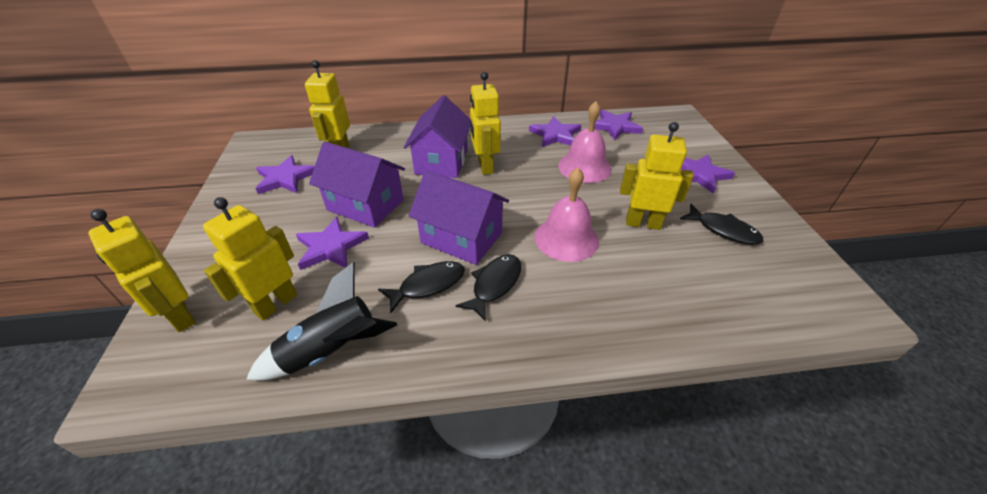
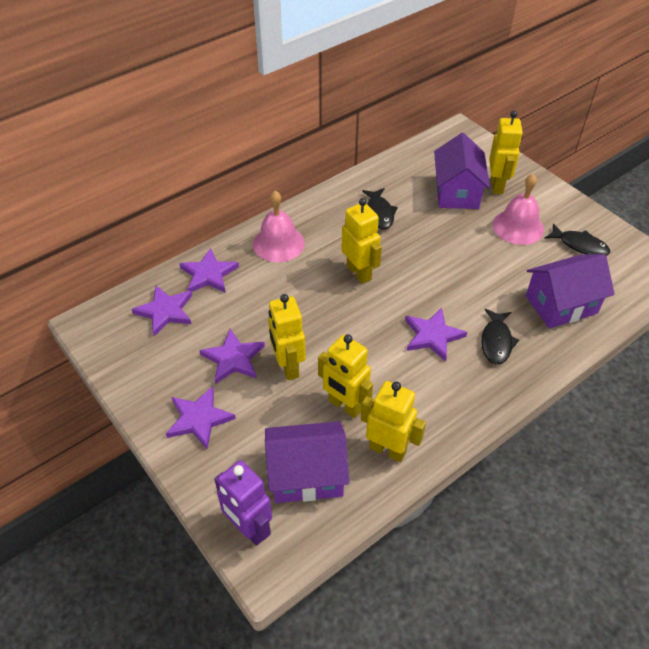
black rocket: 1 -> 0
purple robot: 0 -> 1

